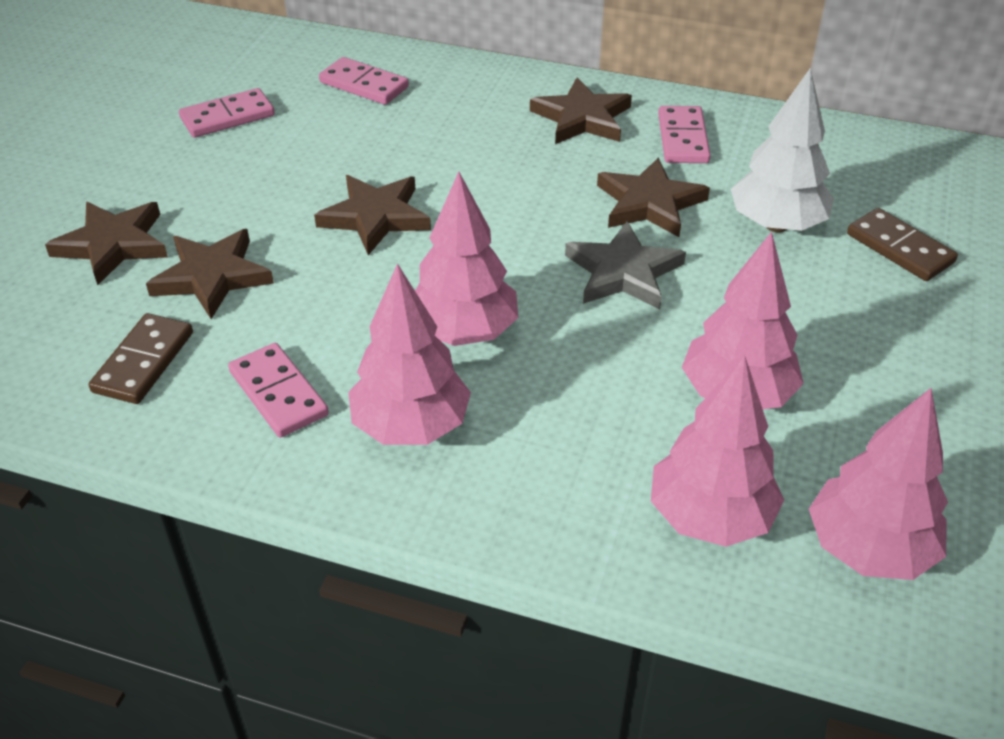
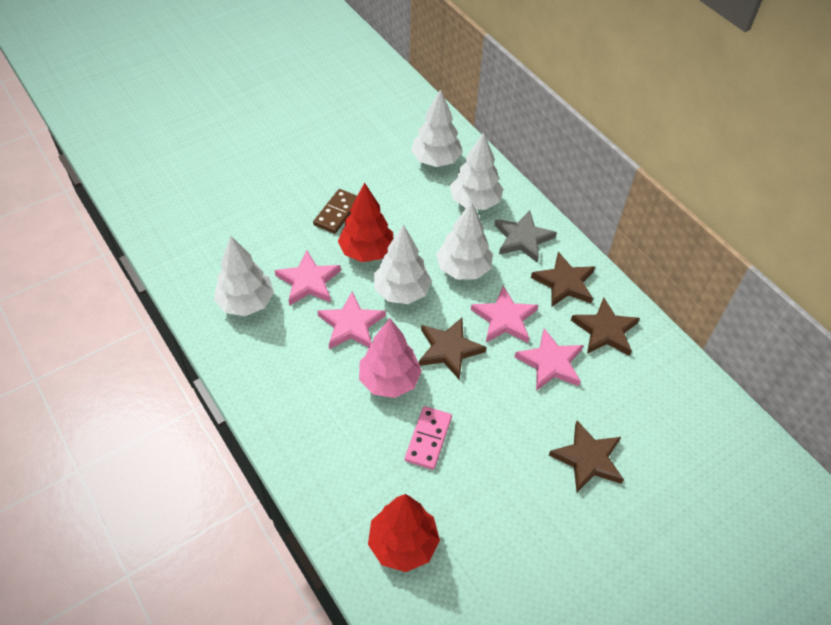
brown domino: 2 -> 1
brown star: 5 -> 4
pink domino: 4 -> 1
pink star: 0 -> 4
pink tree: 5 -> 1
red tree: 0 -> 2
white tree: 1 -> 5

